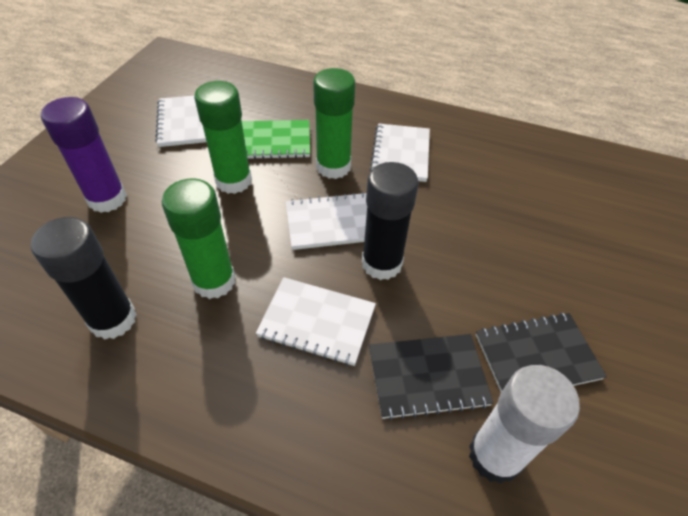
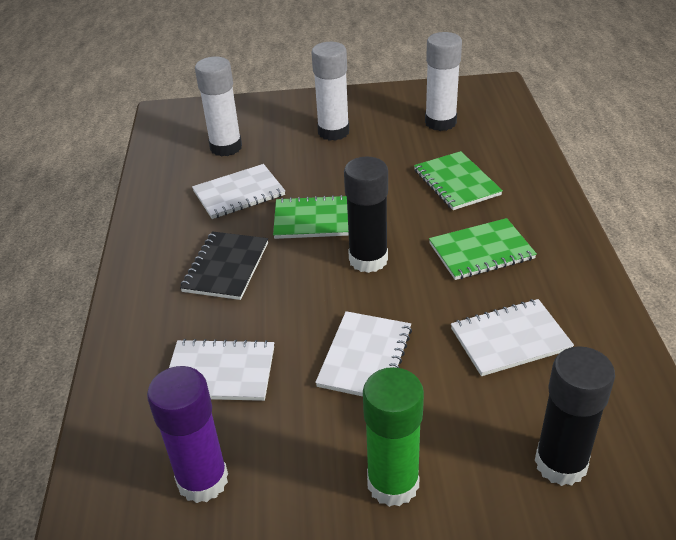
black notebook: 2 -> 1
green glue stick: 3 -> 1
green notebook: 1 -> 3
white glue stick: 1 -> 3

